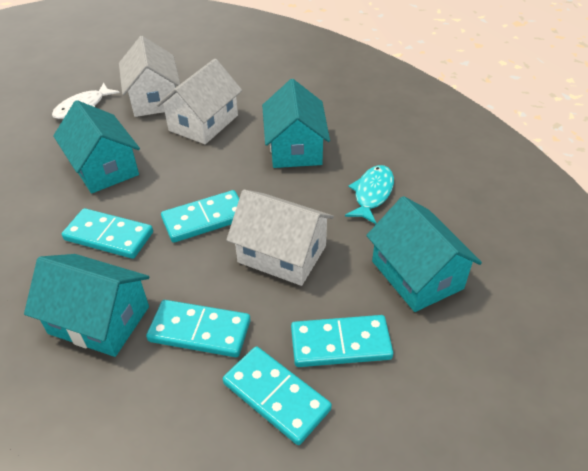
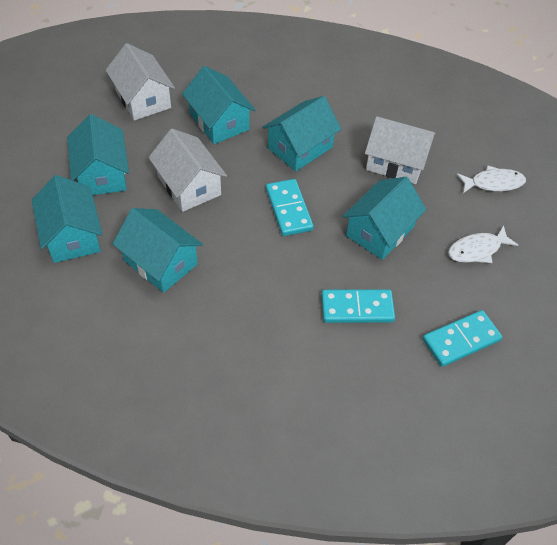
turquoise domino: 5 -> 3
turquoise fish: 1 -> 0
turquoise house: 4 -> 6
white fish: 1 -> 2

